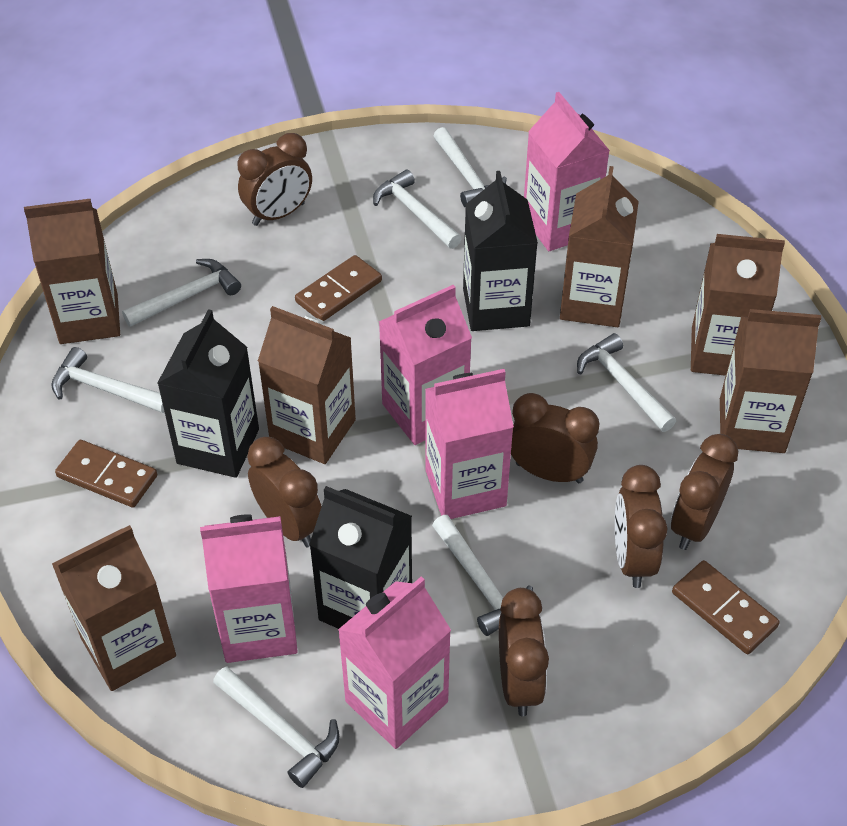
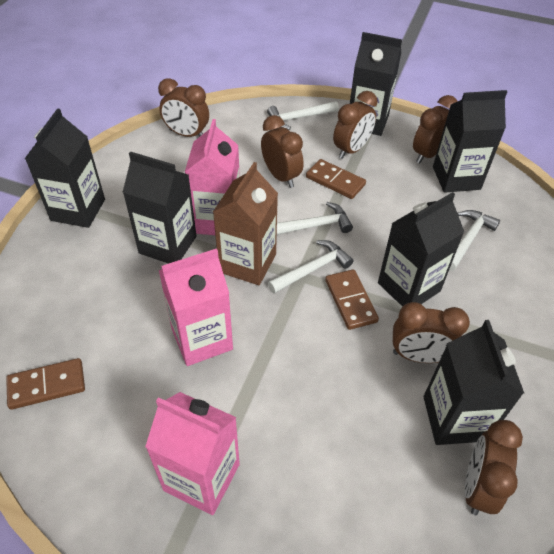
black carton: 3 -> 6
brown carton: 6 -> 1
pink carton: 5 -> 3
white hammer: 7 -> 4

